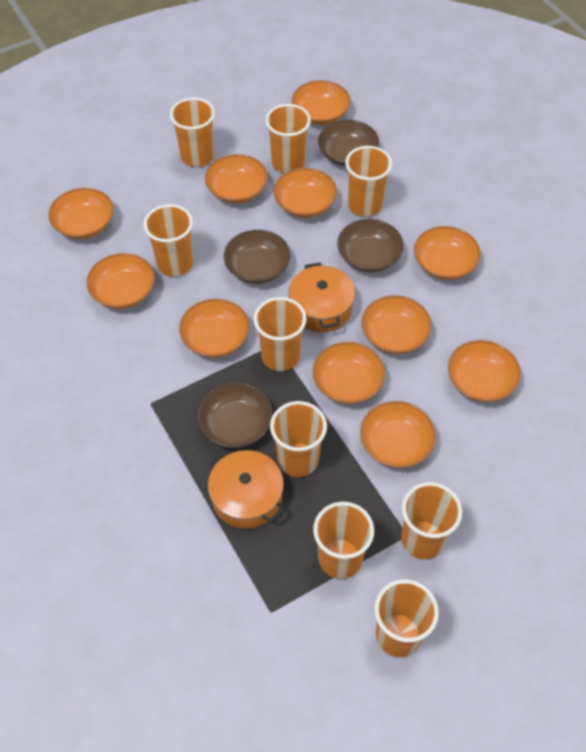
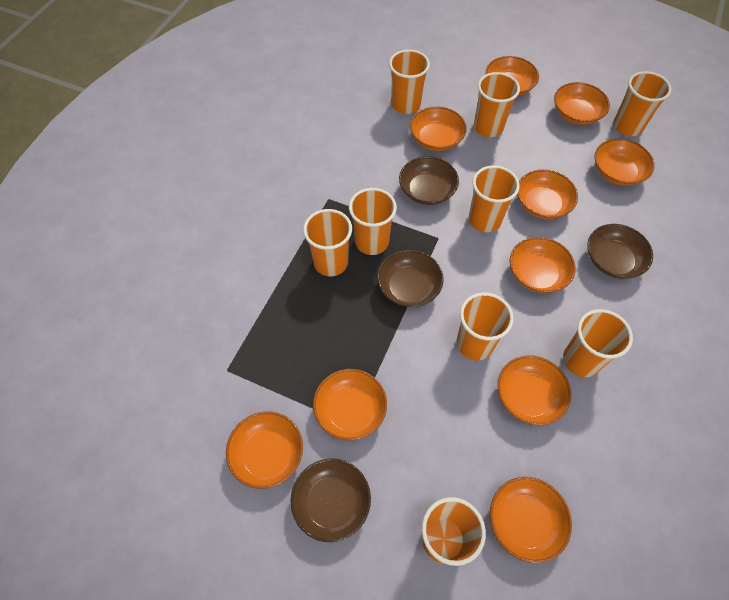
orange bowl: 11 -> 10
orange pot: 2 -> 0

